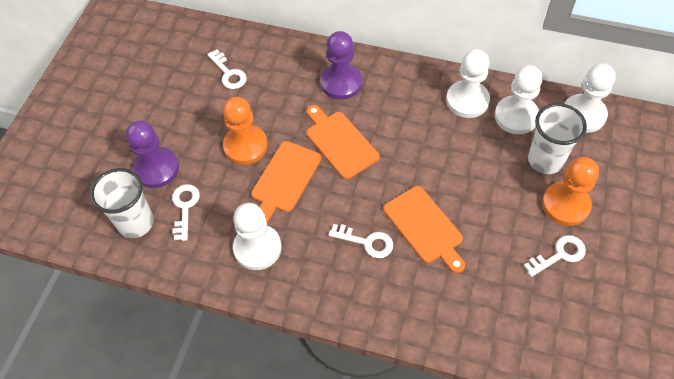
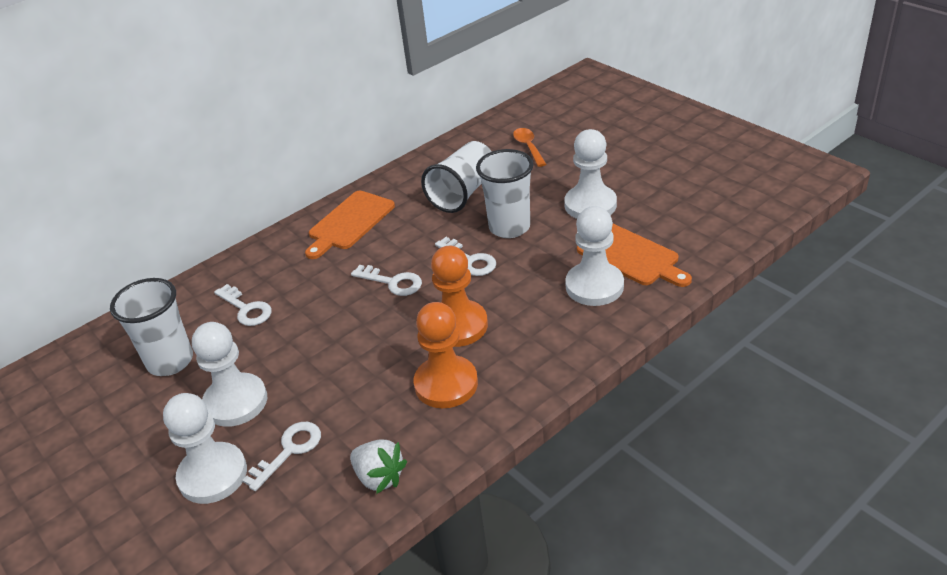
orange cutting board: 3 -> 2
orange spoon: 0 -> 1
purple pawn: 2 -> 0
white cup: 2 -> 3
white strawberry: 0 -> 1

